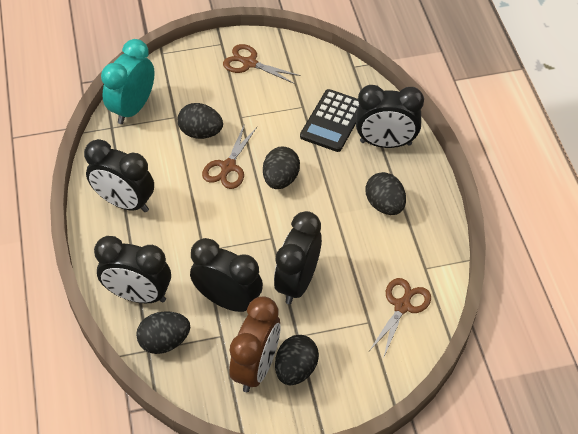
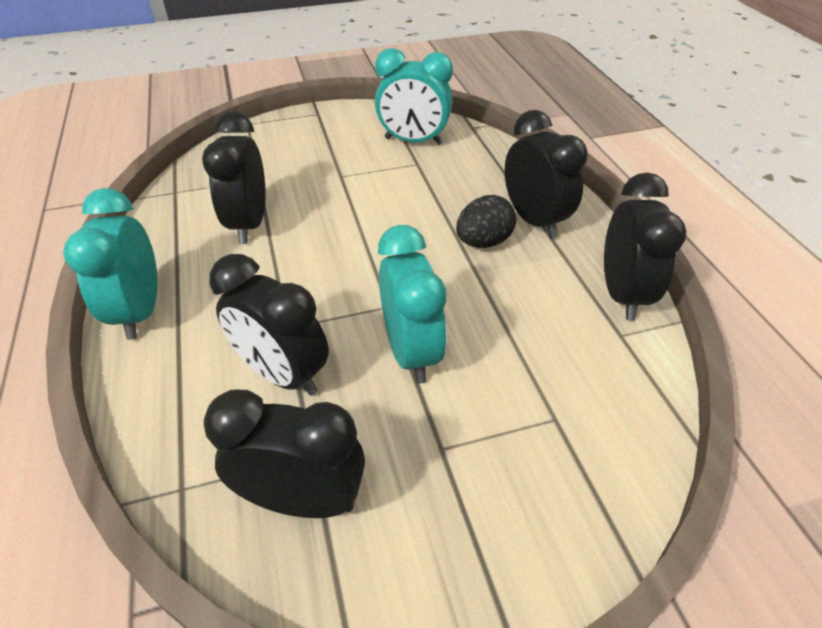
black calculator: 1 -> 0
black egg: 5 -> 1
brown clock: 1 -> 0
brown scissors: 3 -> 0
turquoise clock: 1 -> 3

